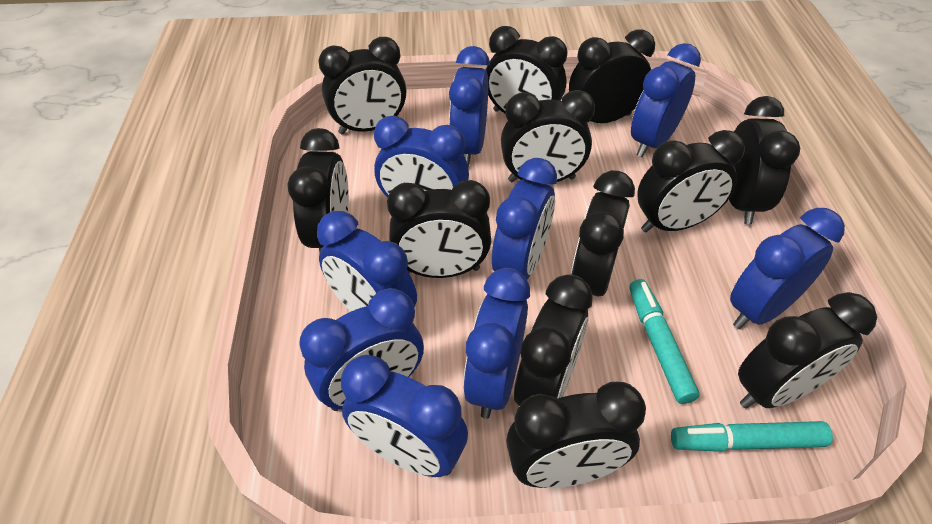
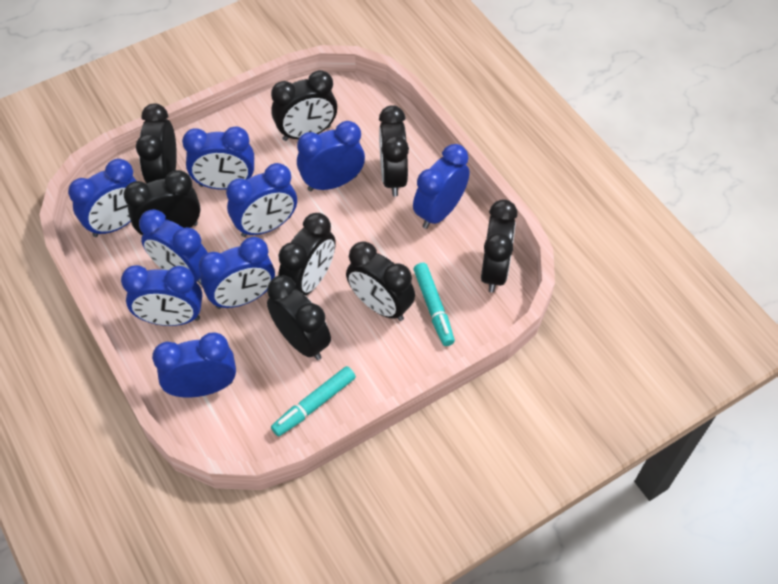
black clock: 12 -> 8

